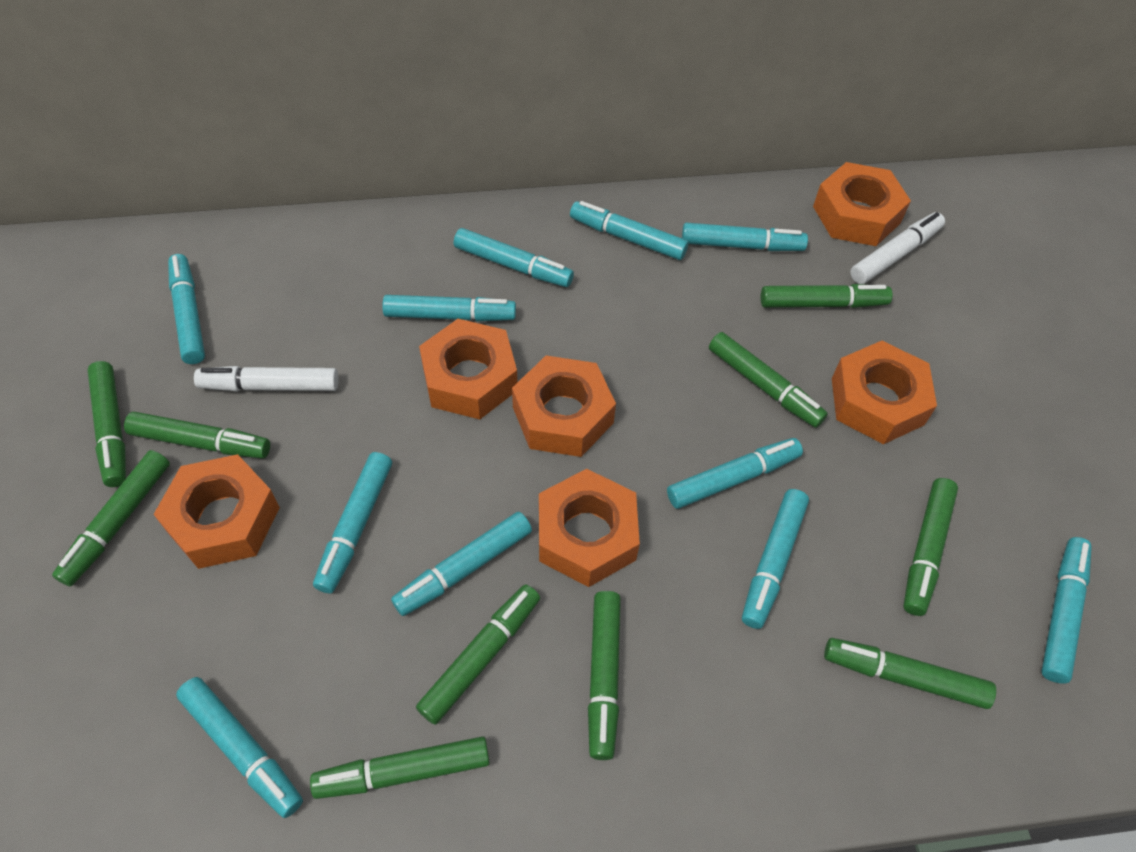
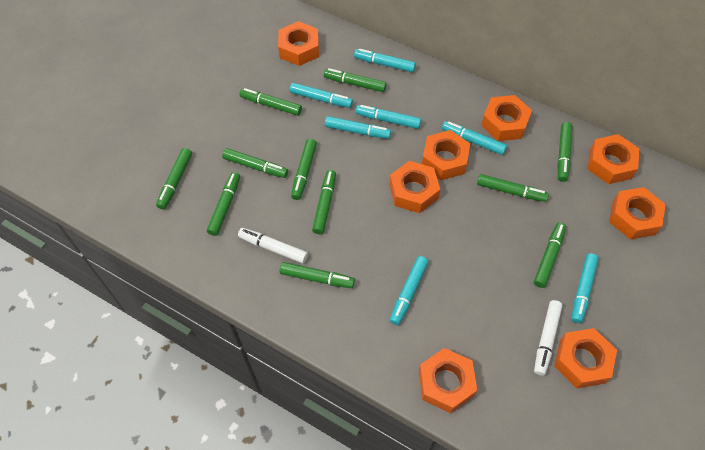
green marker: 10 -> 11
orange nut: 6 -> 8
turquoise marker: 11 -> 7

